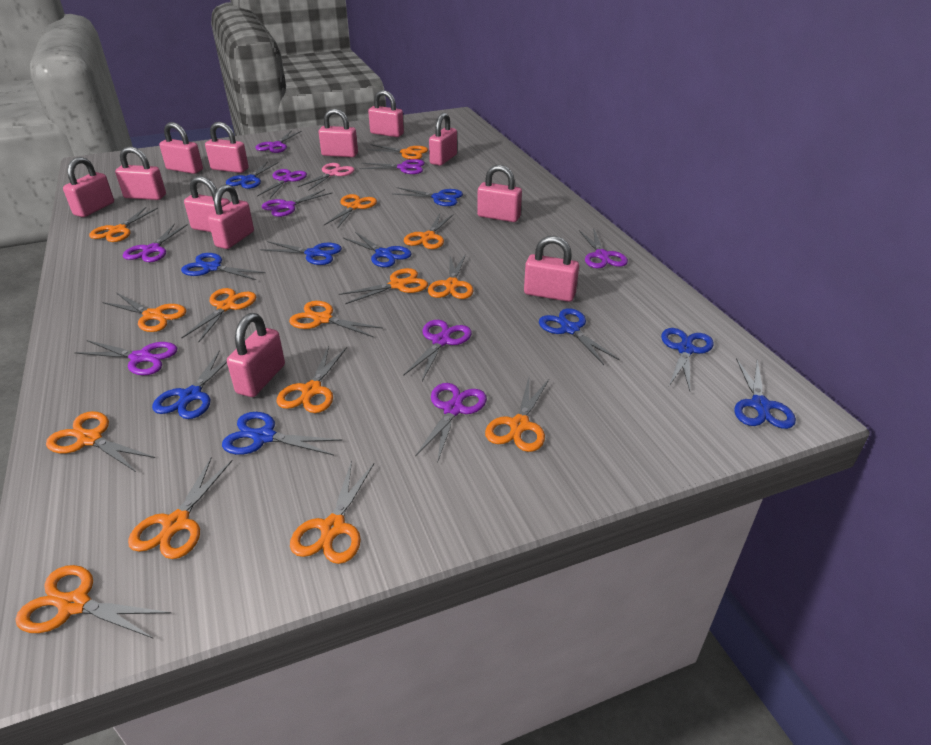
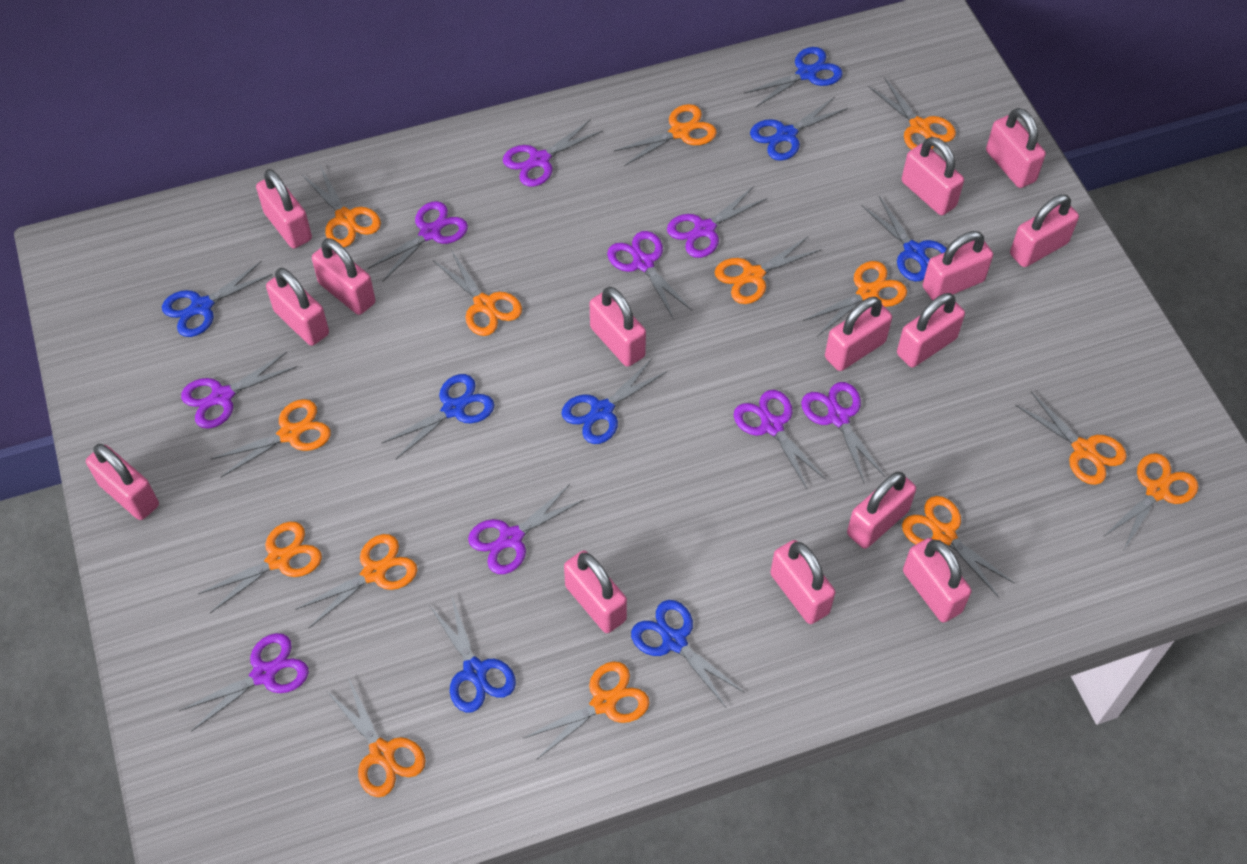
blue scissors: 10 -> 8
orange scissors: 15 -> 14
pink padlock: 12 -> 15
pink scissors: 1 -> 0

